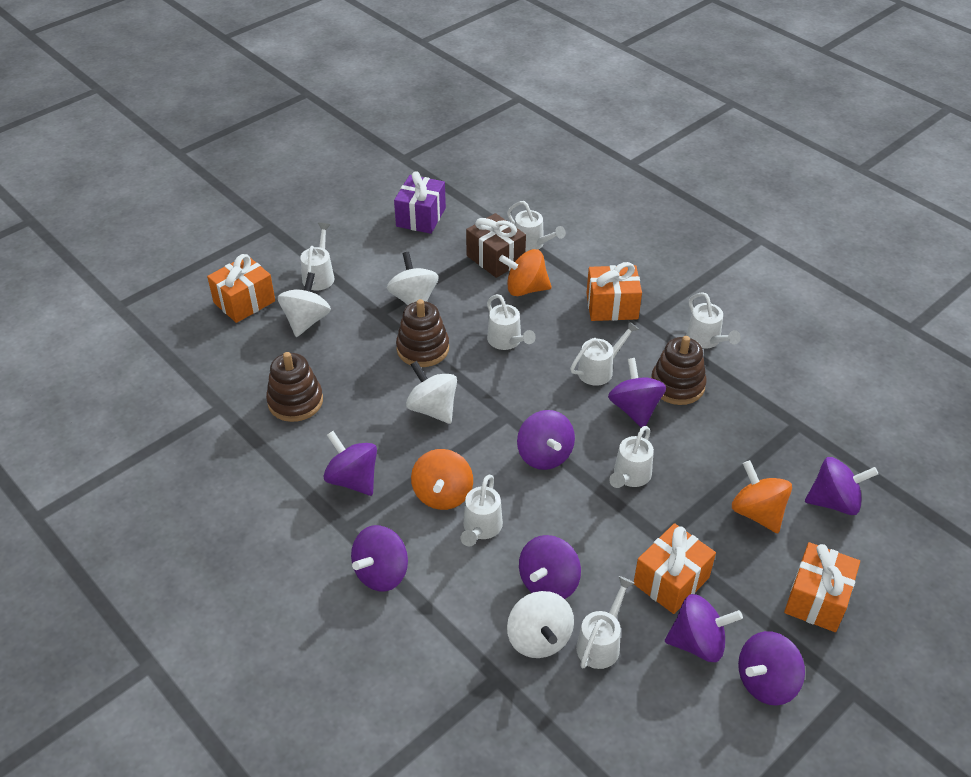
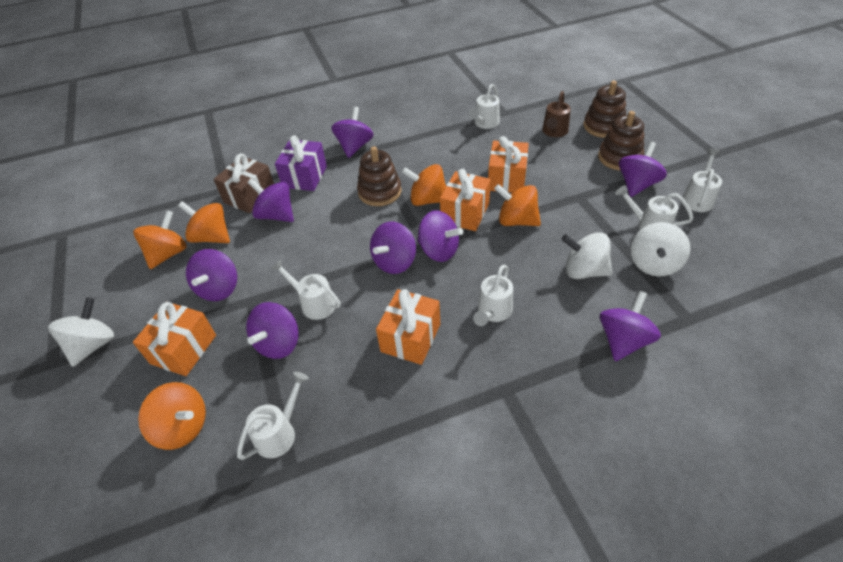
brown watering can: 0 -> 1
orange spinning top: 3 -> 5
white spinning top: 4 -> 3
white watering can: 8 -> 6

